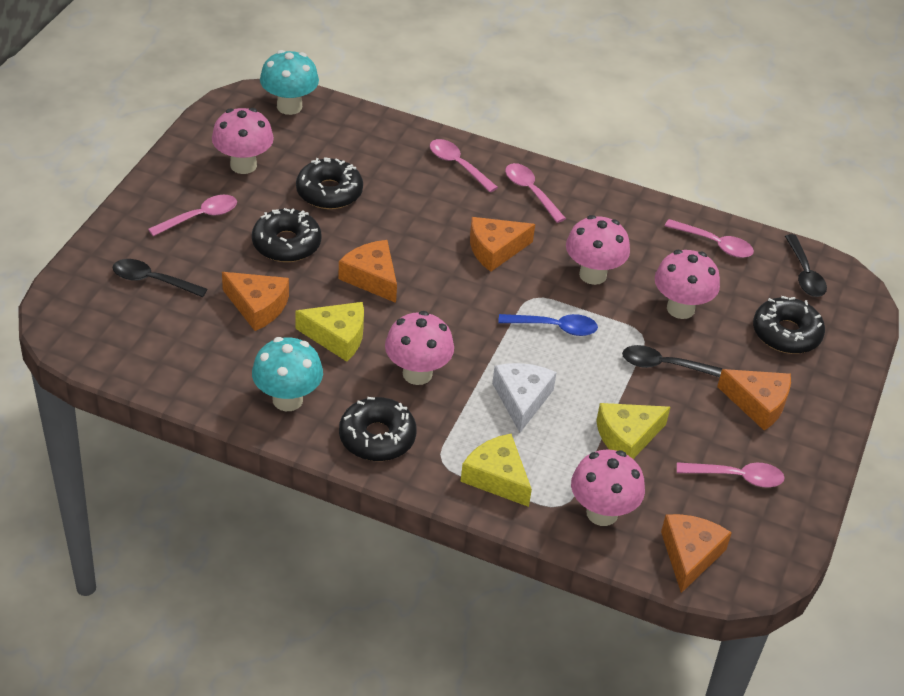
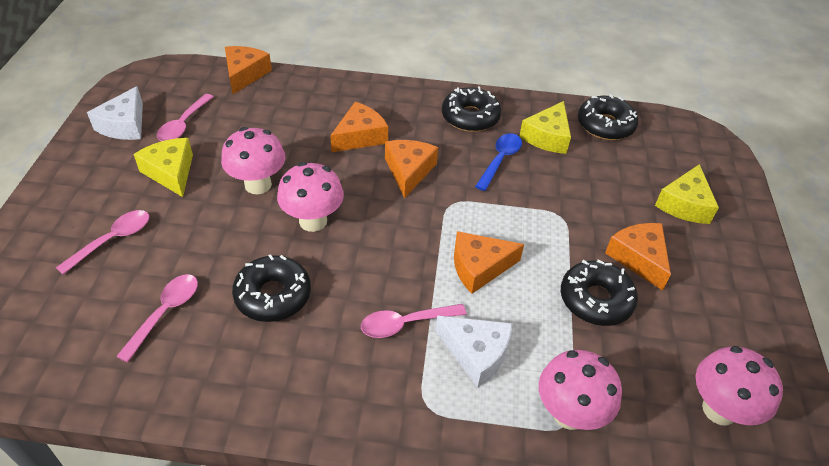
black spoon: 3 -> 0
pink mushroom: 5 -> 4
pink spoon: 5 -> 4
turquoise mushroom: 2 -> 0
white cheese: 1 -> 2

